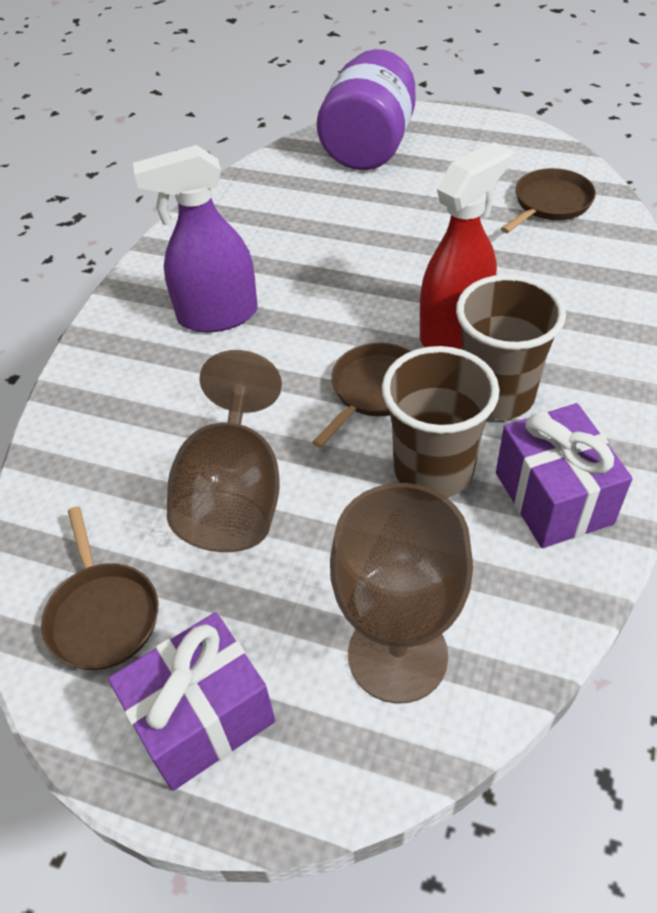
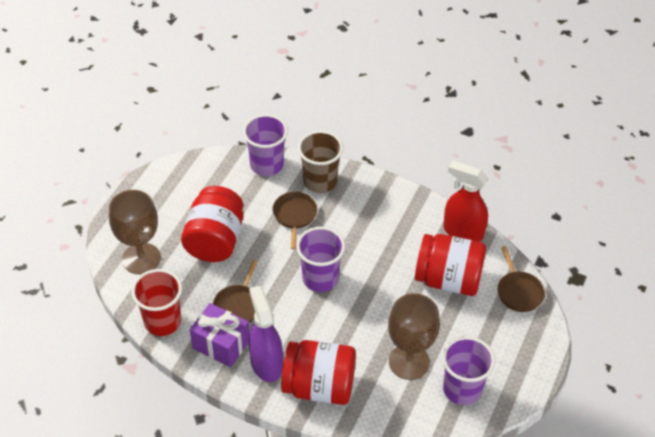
brown cup: 2 -> 1
purple cup: 0 -> 3
purple gift: 2 -> 1
purple jar: 1 -> 0
red cup: 0 -> 1
red jar: 0 -> 3

